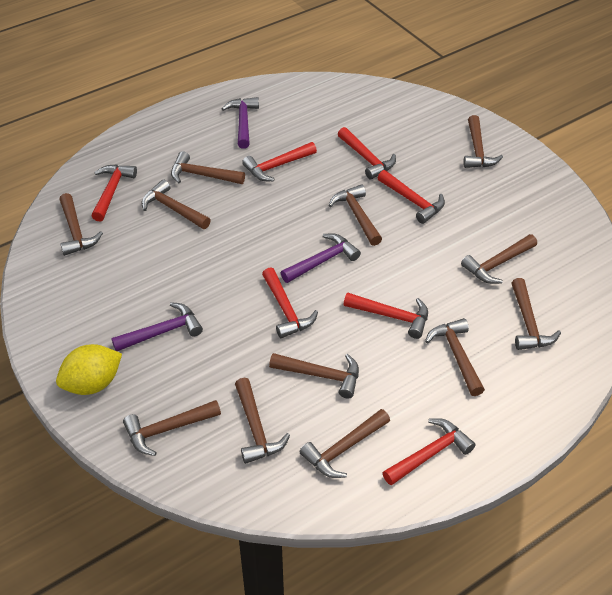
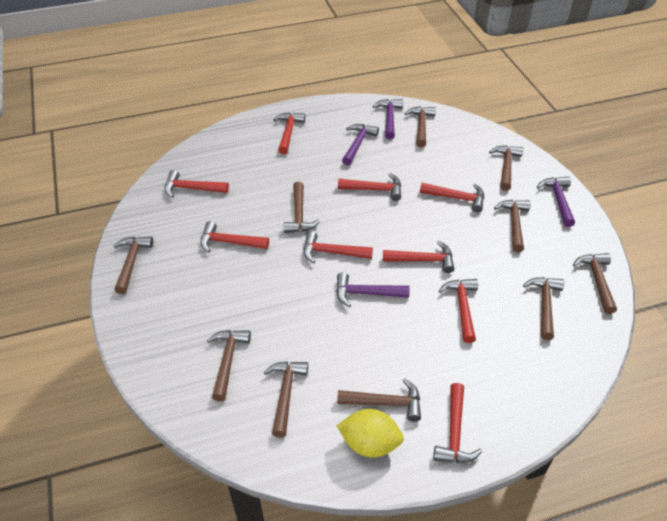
brown hammer: 12 -> 10
purple hammer: 3 -> 4
red hammer: 7 -> 9

